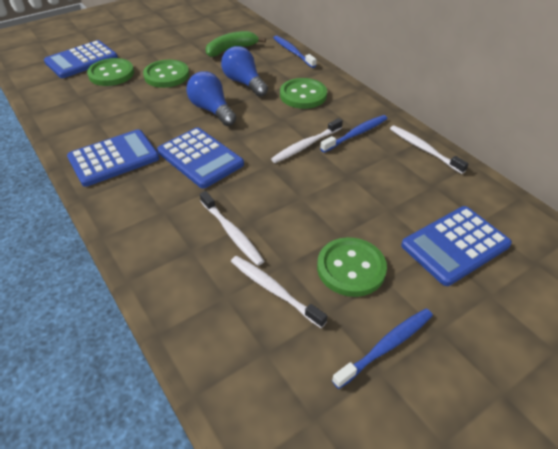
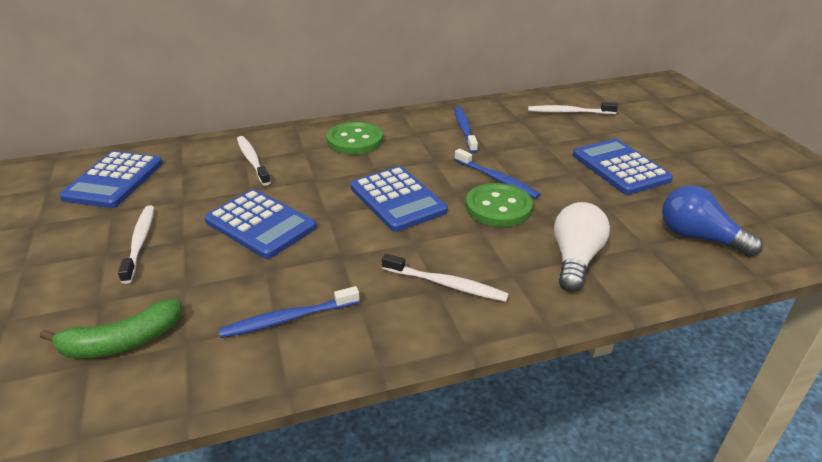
blue light bulb: 2 -> 1
green button: 4 -> 2
white light bulb: 0 -> 1

